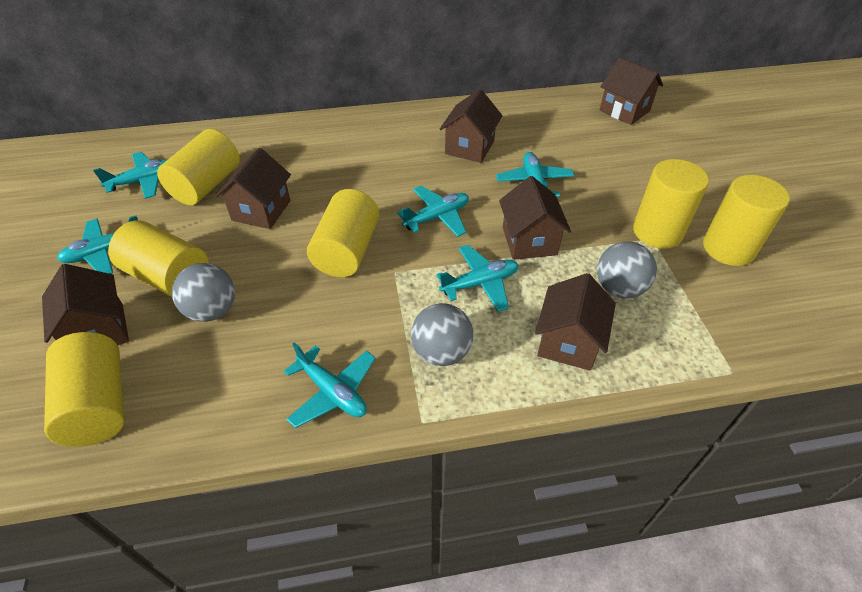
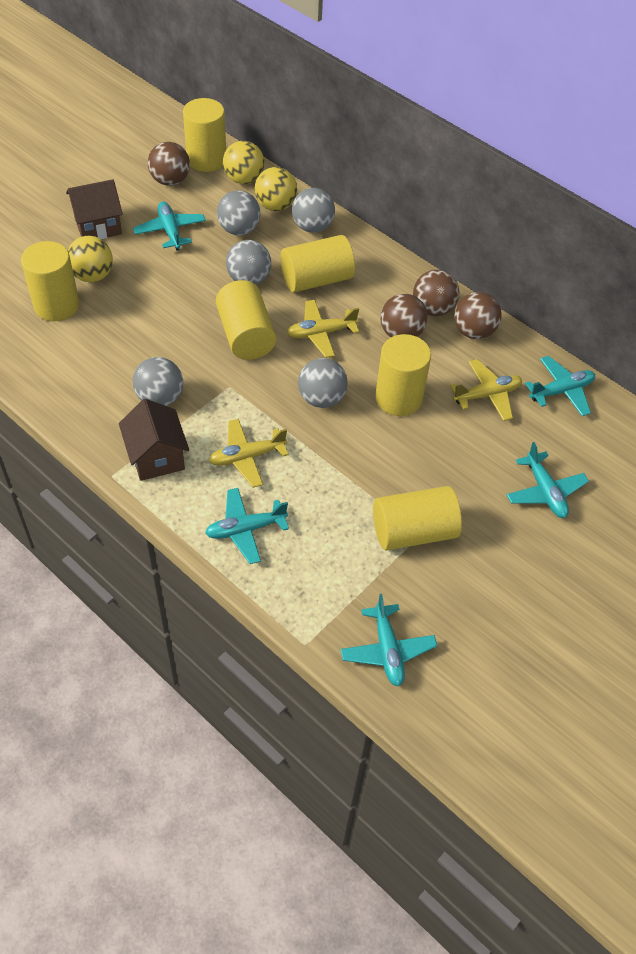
brown ball: 0 -> 4
brown house: 6 -> 2
grey ball: 3 -> 5
turquoise plane: 6 -> 5
yellow ball: 0 -> 3
yellow plane: 0 -> 3

